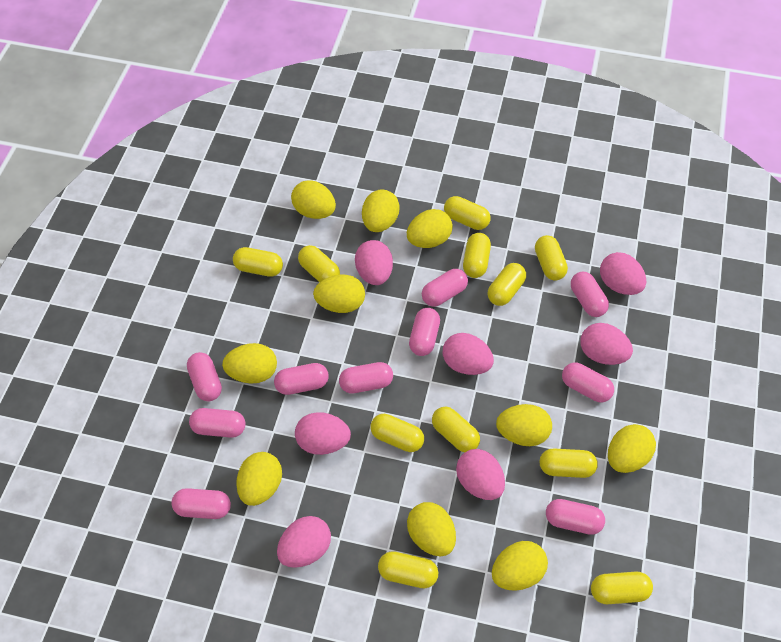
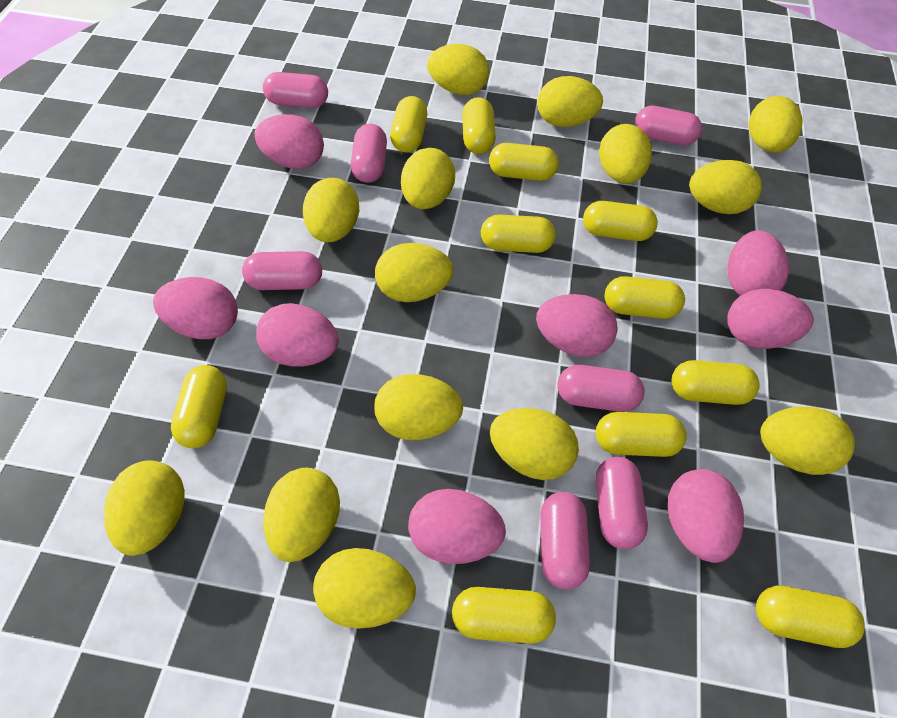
pink capsule: 10 -> 7
pink egg: 7 -> 8
yellow egg: 10 -> 14

